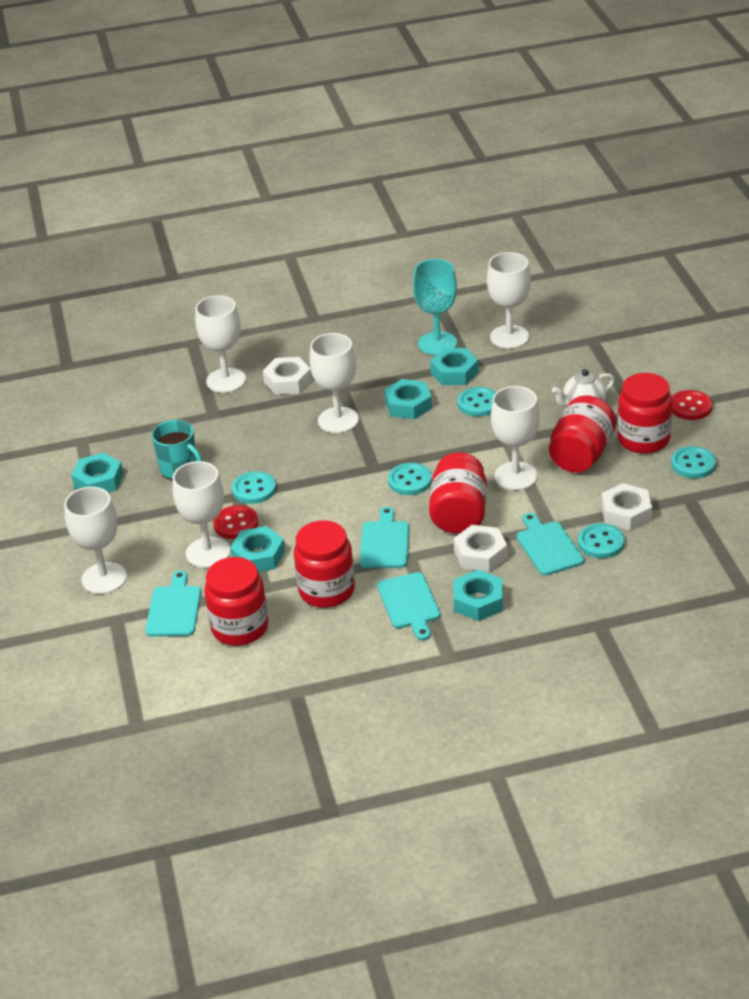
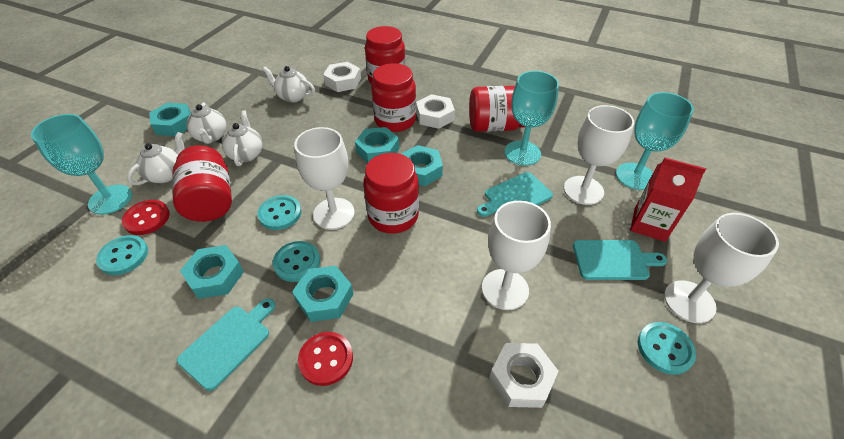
red carton: 0 -> 1
turquoise button: 5 -> 4
turquoise cutting board: 4 -> 3
turquoise goblet: 1 -> 3
turquoise mug: 1 -> 0
white goblet: 6 -> 4
white teapot: 1 -> 4

